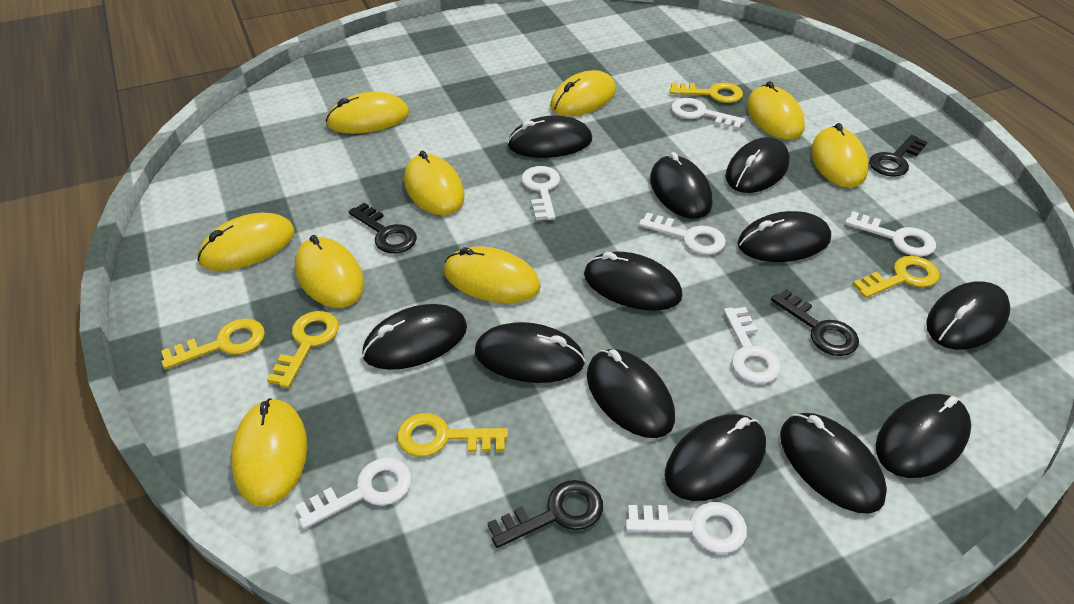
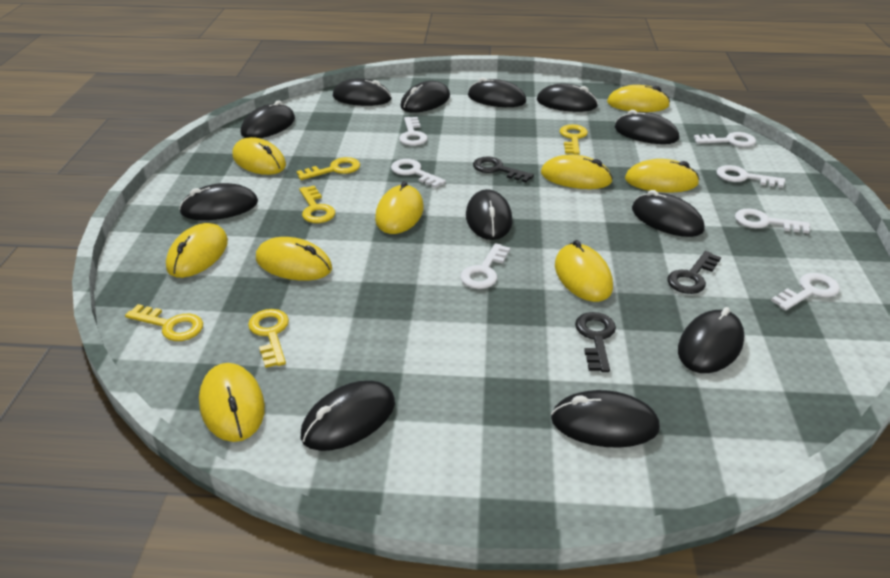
black key: 4 -> 3

